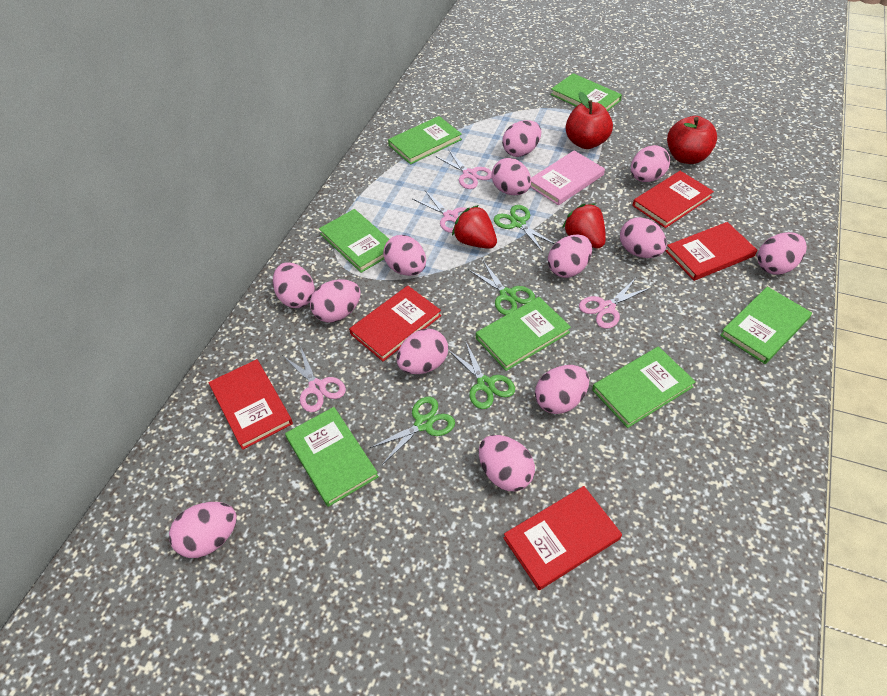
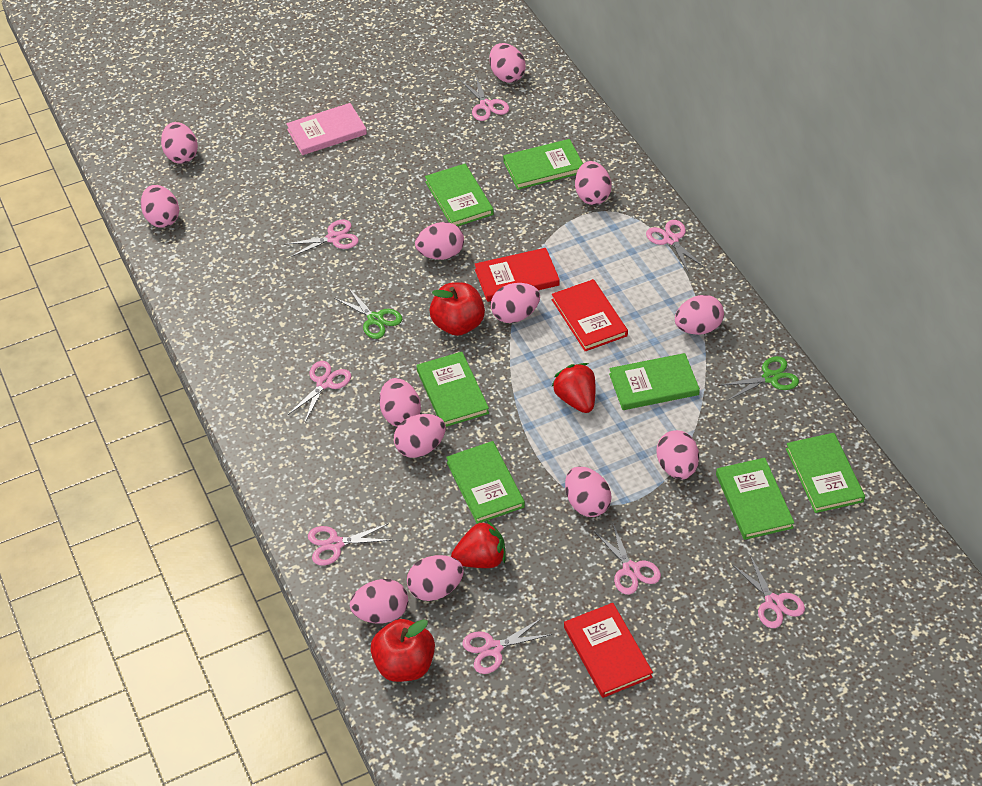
green scissors: 4 -> 2
pink scissors: 4 -> 8
red book: 5 -> 3

